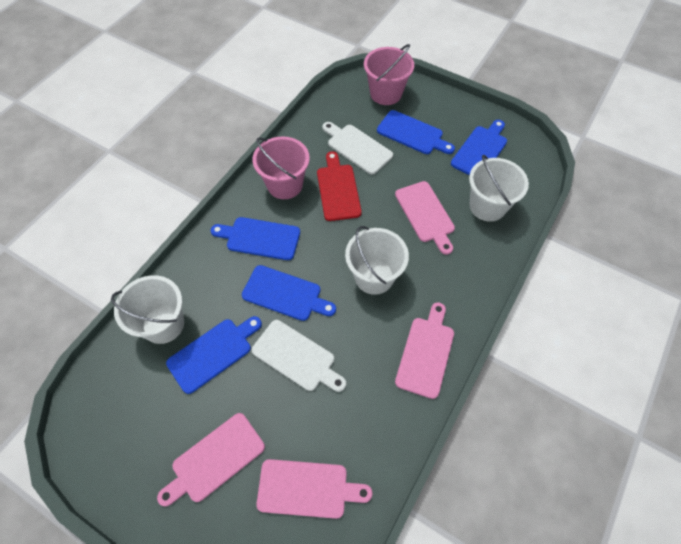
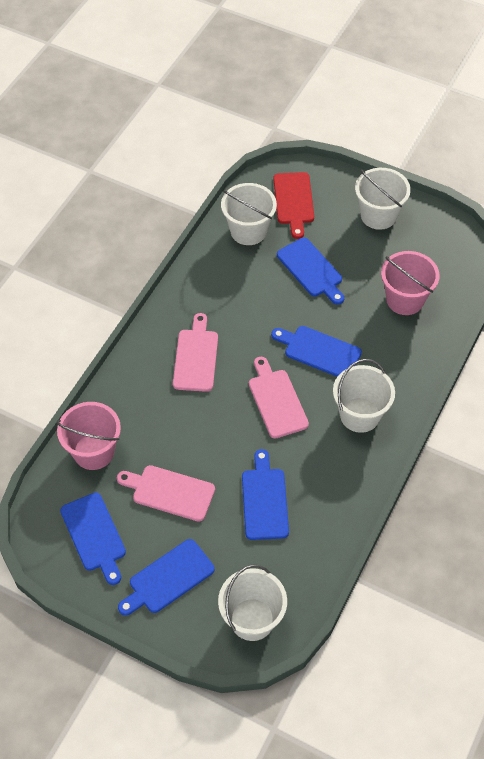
pink cutting board: 4 -> 3
white bucket: 3 -> 4
white cutting board: 2 -> 0

